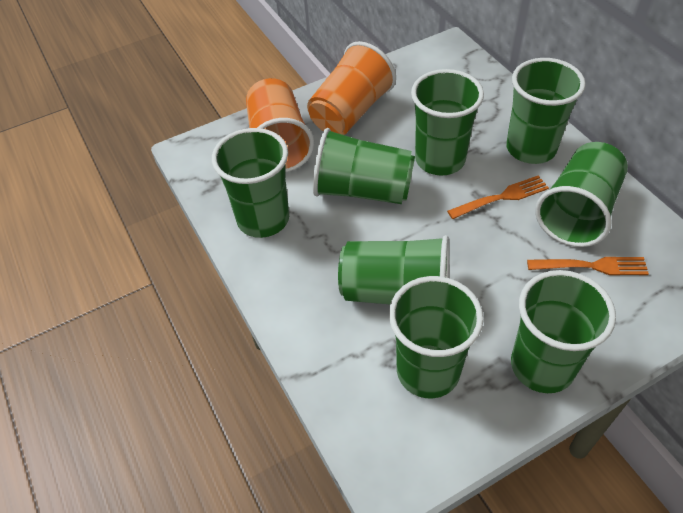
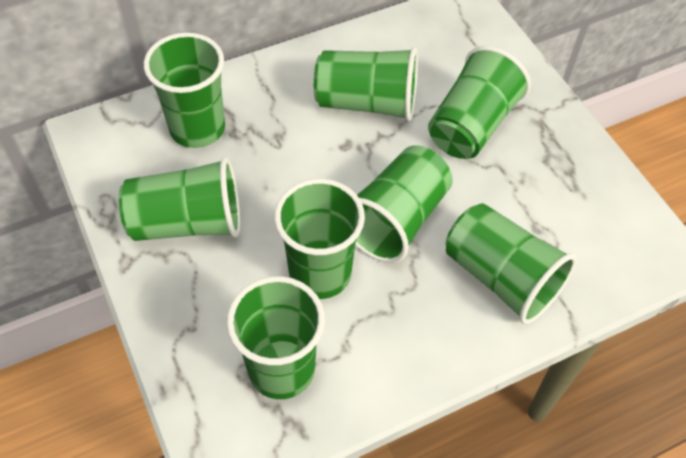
orange cup: 2 -> 0
orange fork: 2 -> 0

